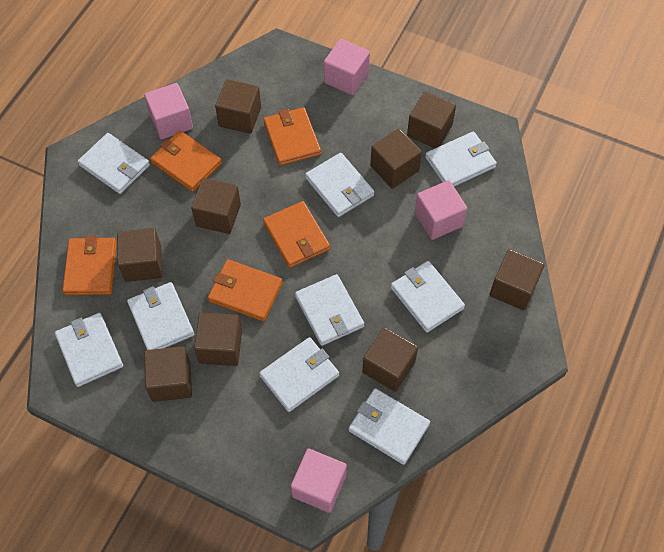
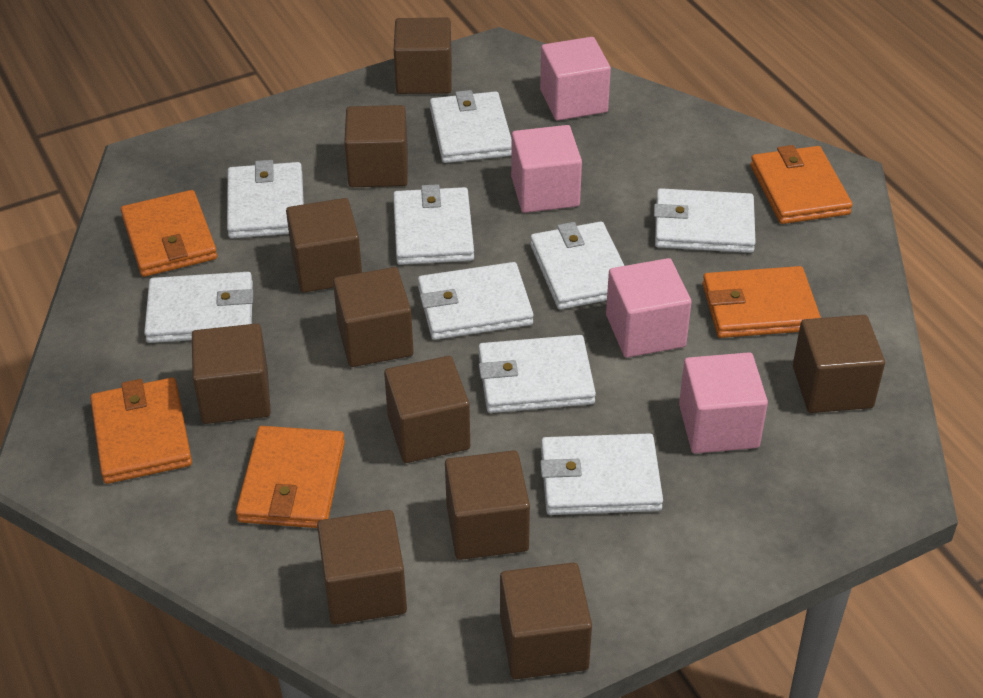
brown cube: 9 -> 10

